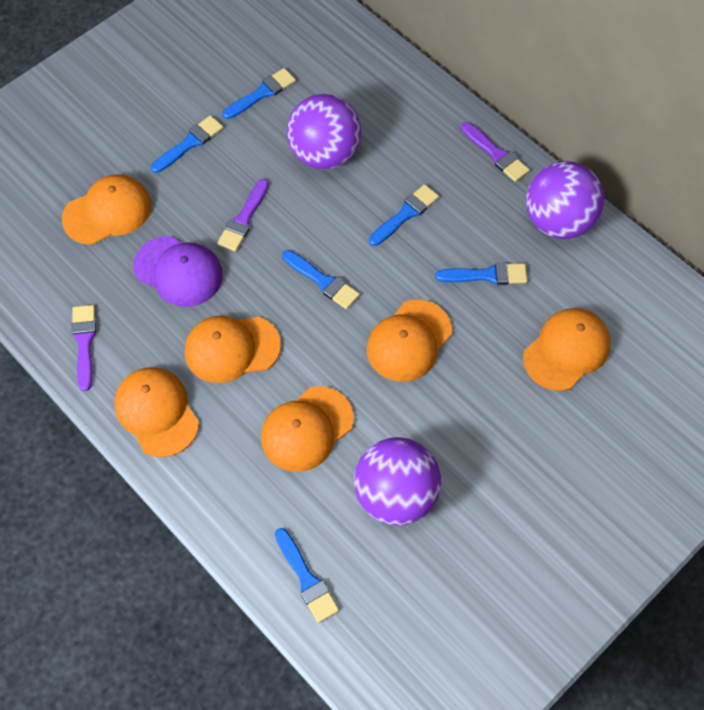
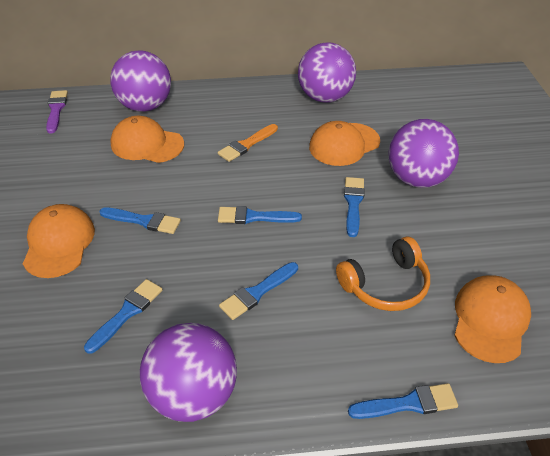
orange brush: 0 -> 1
orange cap: 6 -> 4
orange headphones: 0 -> 1
purple ball: 3 -> 4
purple brush: 3 -> 1
purple cap: 1 -> 0

